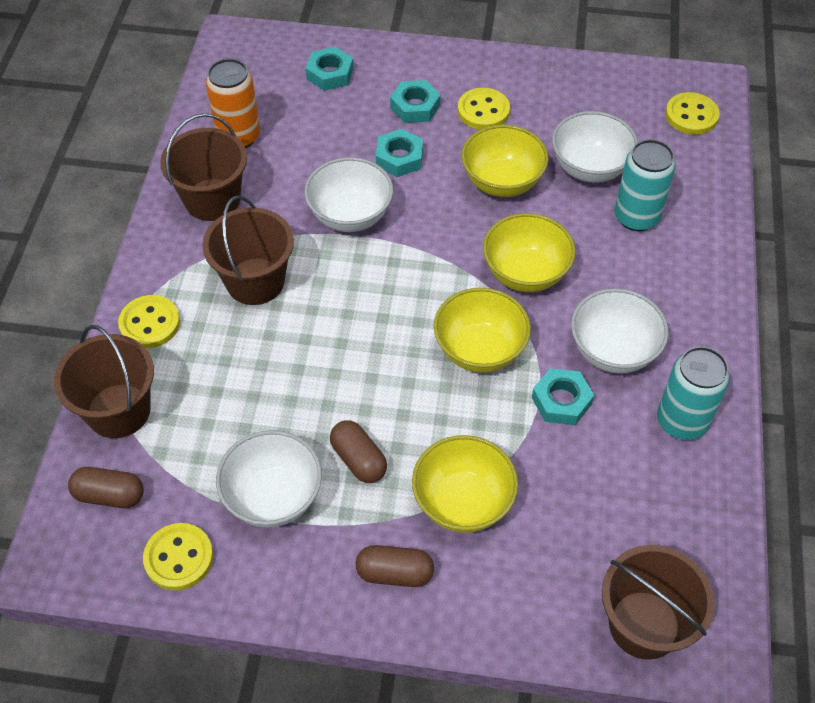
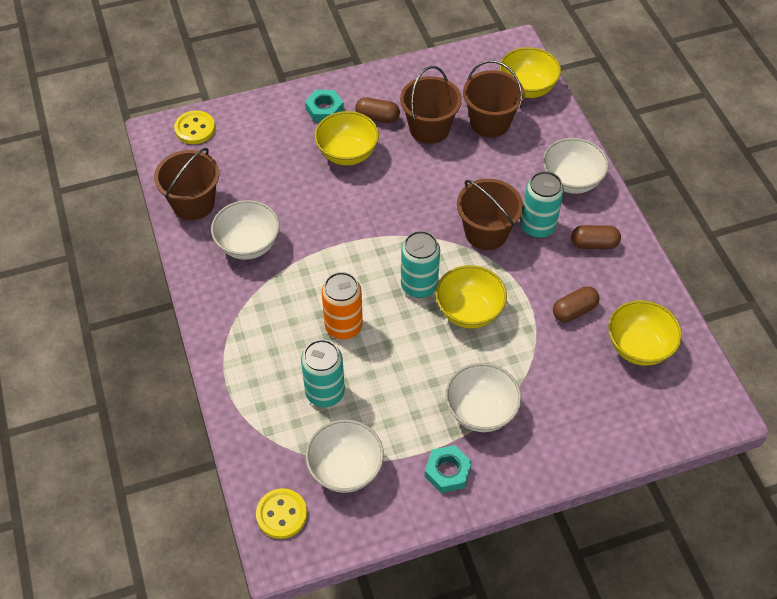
turquoise can: 2 -> 3
turquoise nut: 4 -> 2
yellow button: 4 -> 2

